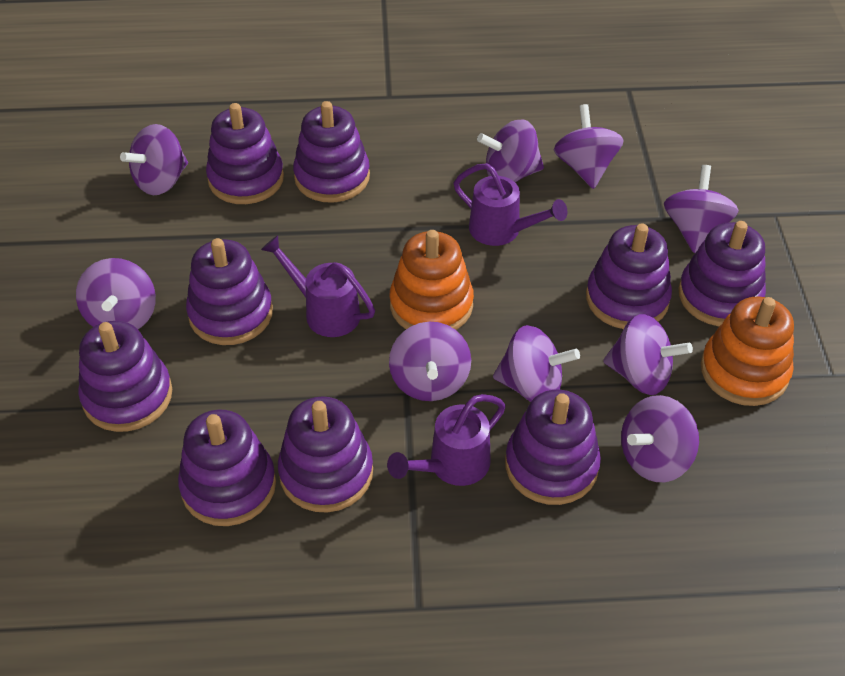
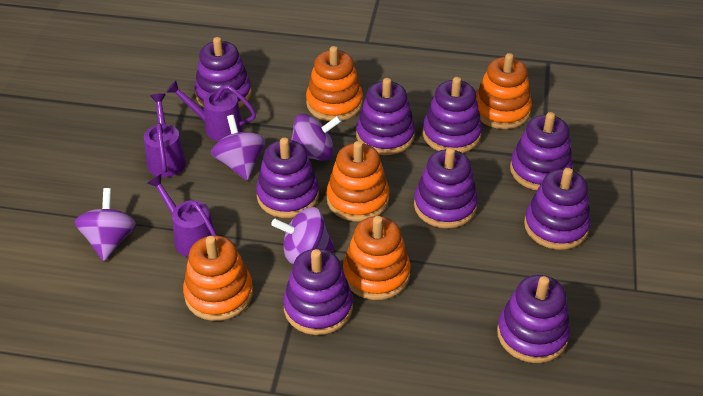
orange stacking toy: 2 -> 5
purple spinning top: 9 -> 4

